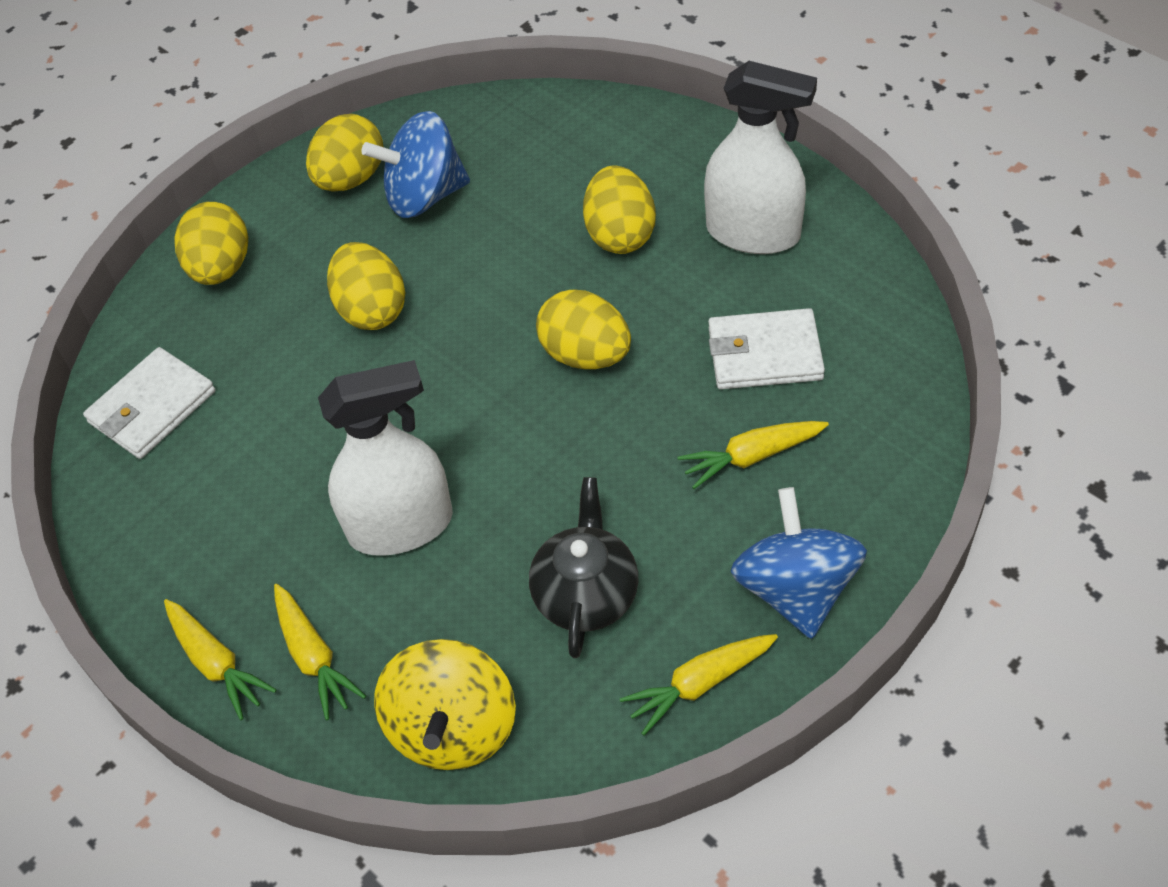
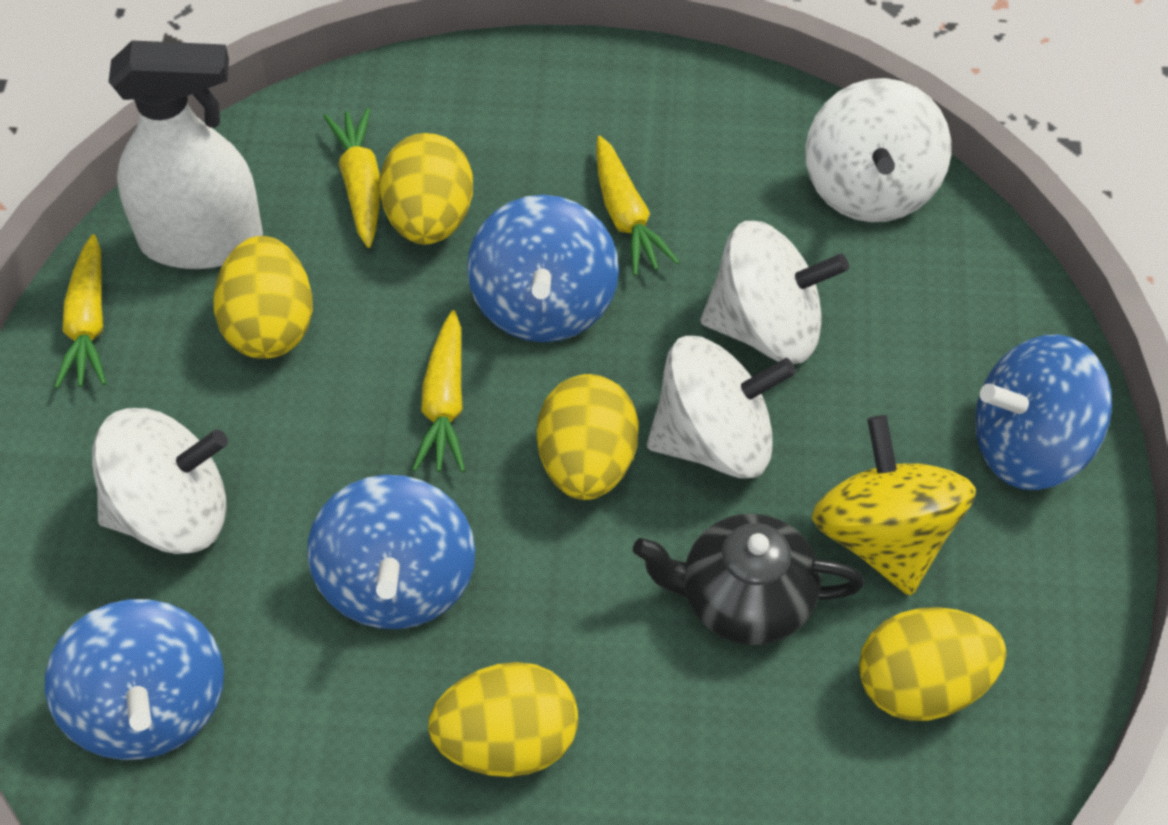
blue spinning top: 2 -> 4
white spinning top: 0 -> 4
white spray bottle: 2 -> 1
white wallet: 2 -> 0

